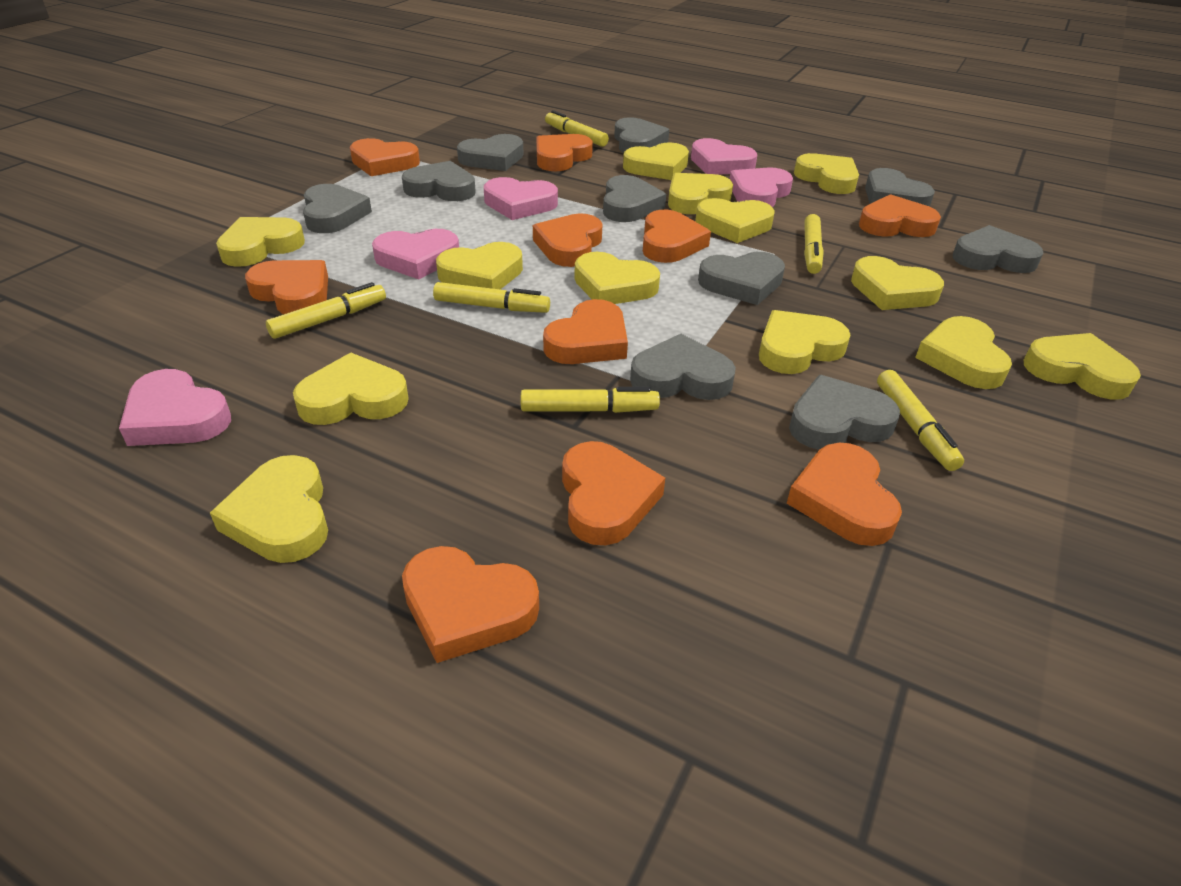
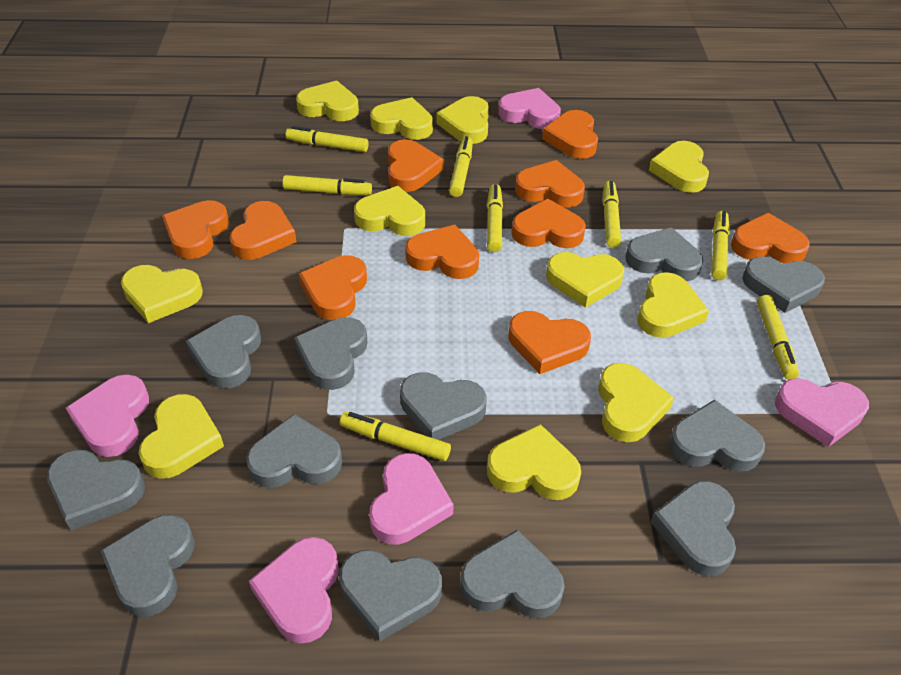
grey heart: 10 -> 12
yellow heart: 13 -> 11
yellow marker: 6 -> 8

